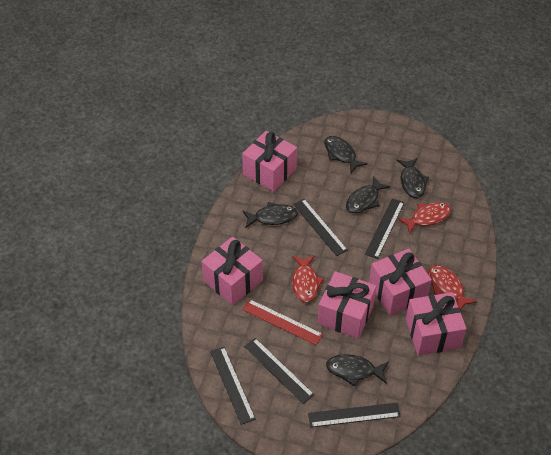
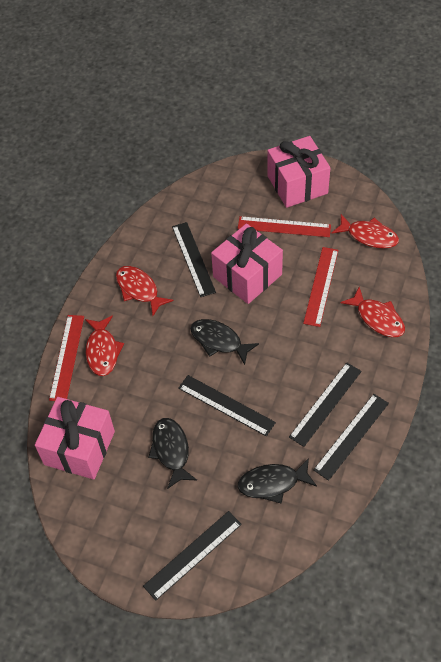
black fish: 5 -> 3
pink gift: 5 -> 3
red fish: 3 -> 4
red ruler: 1 -> 3

